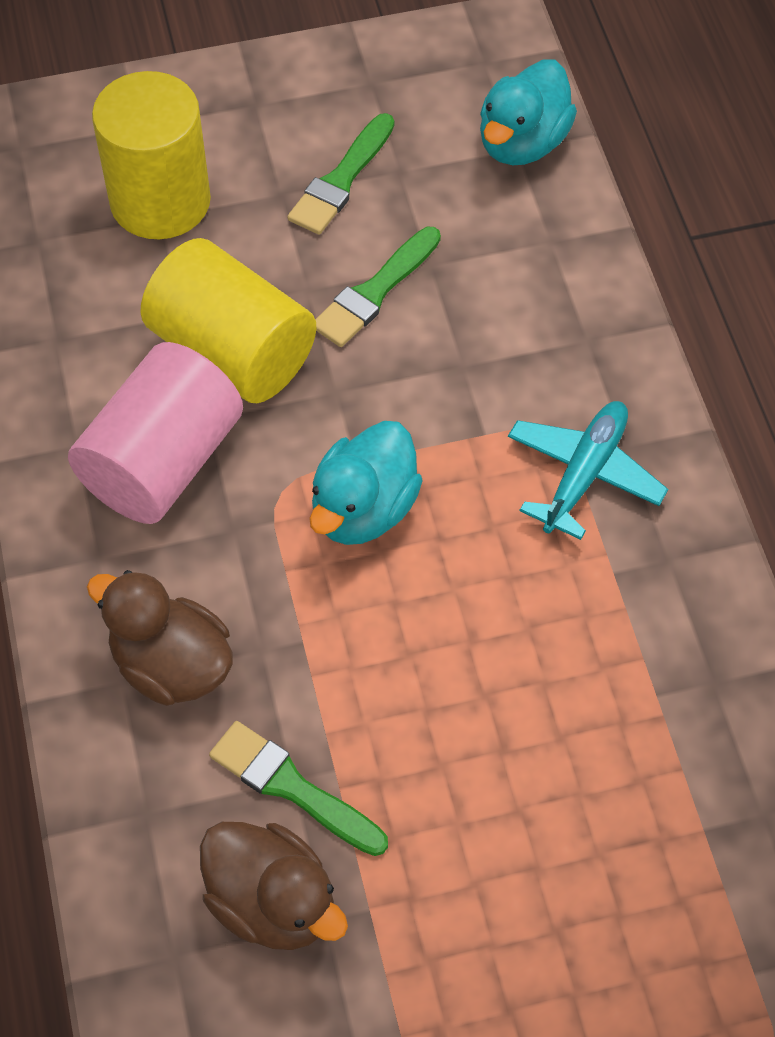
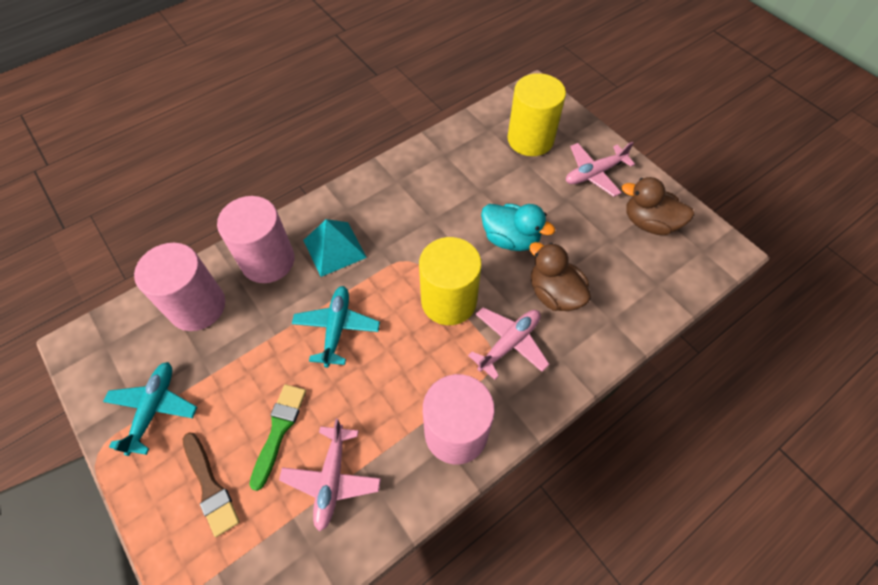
brown brush: 0 -> 1
green brush: 3 -> 1
pink cylinder: 1 -> 3
pink plane: 0 -> 3
turquoise duck: 2 -> 1
turquoise plane: 1 -> 2
turquoise pyramid: 0 -> 1

